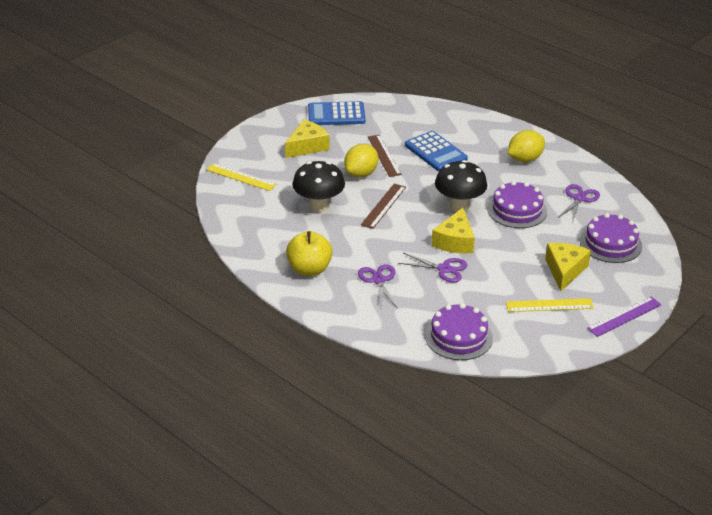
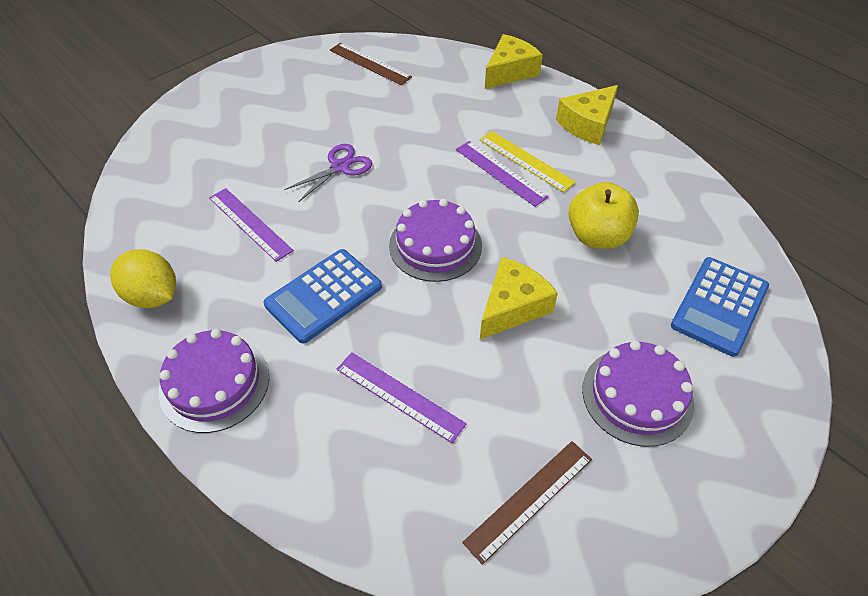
black mushroom: 2 -> 0
purple ruler: 1 -> 3
purple scissors: 3 -> 1
yellow lemon: 2 -> 1
yellow ruler: 2 -> 1

